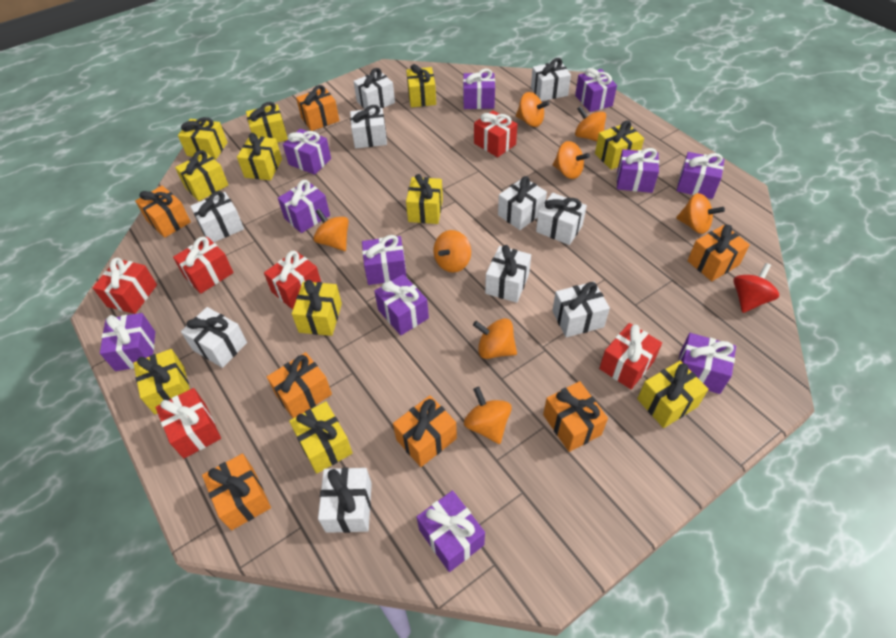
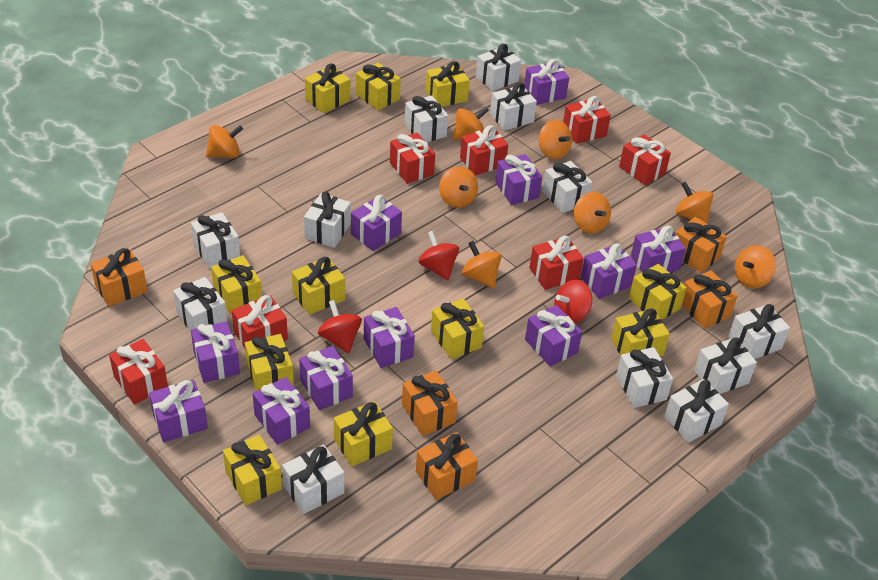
orange gift: 7 -> 5
red gift: 6 -> 7
red spinning top: 1 -> 3
white gift: 10 -> 12

